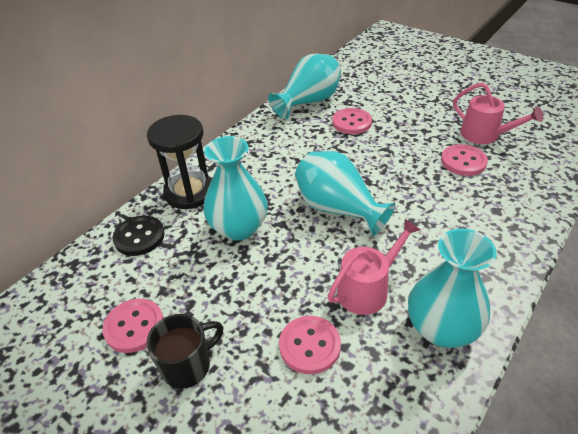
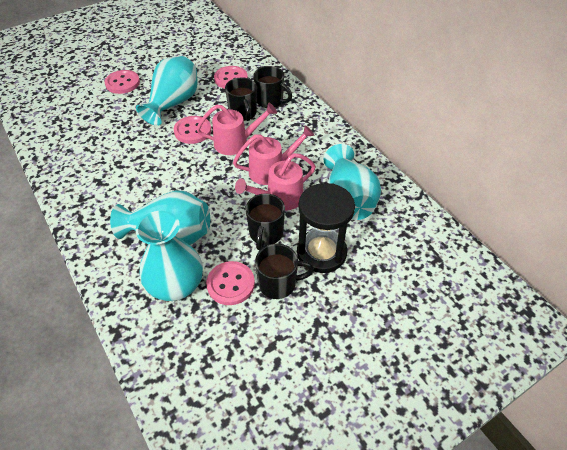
black button: 1 -> 0
black mug: 1 -> 4
pink watering can: 2 -> 3

